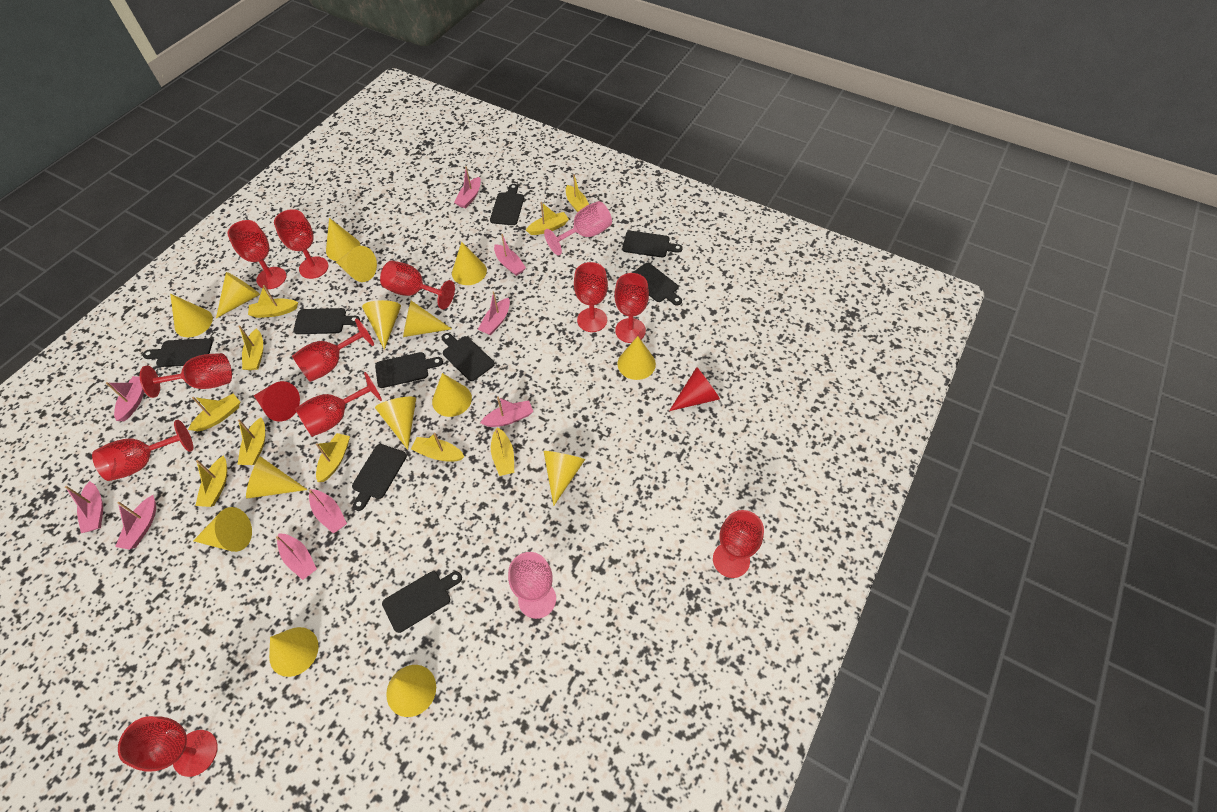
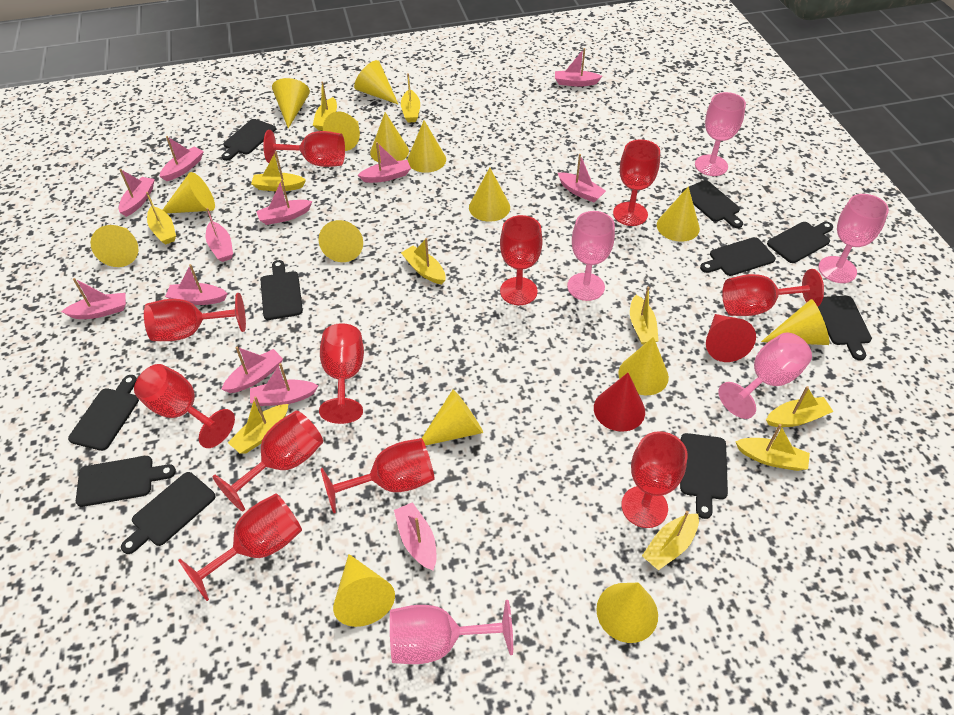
black cutting board: 9 -> 10
pink boat: 9 -> 12
pink goblet: 2 -> 5

